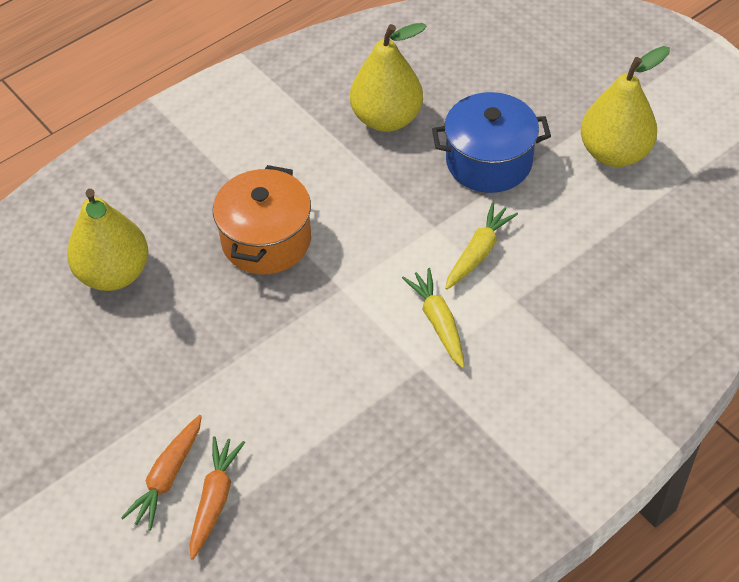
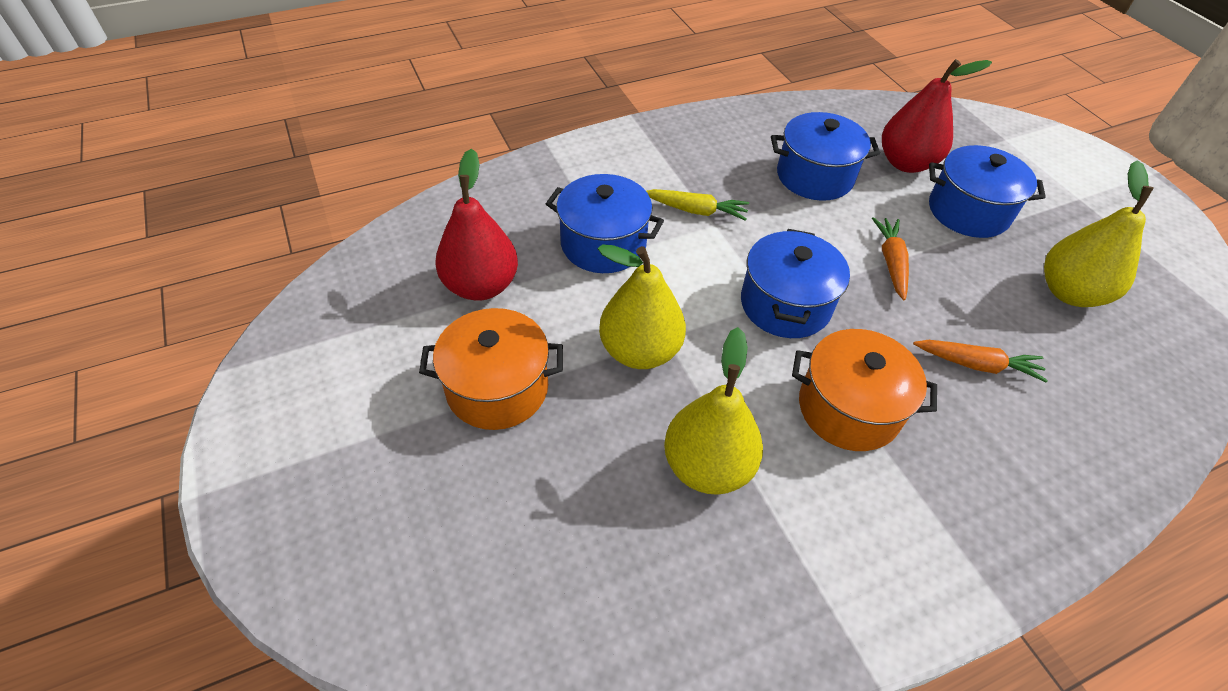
blue pot: 1 -> 4
orange pot: 1 -> 2
red pear: 0 -> 2
yellow carrot: 2 -> 1

